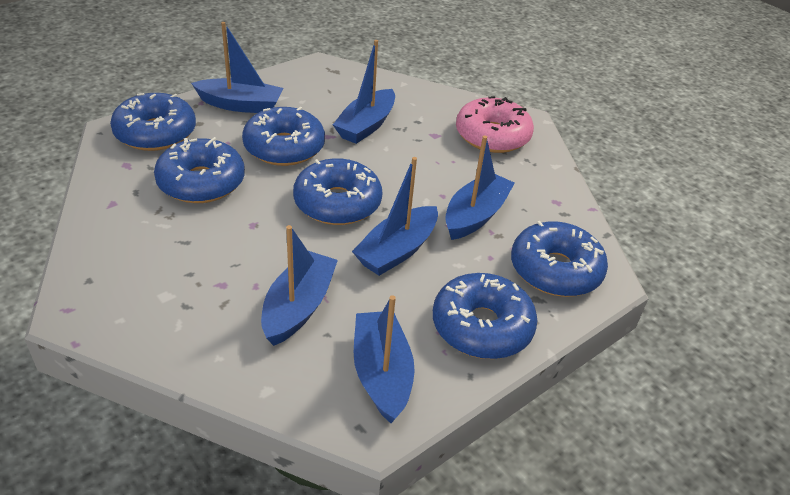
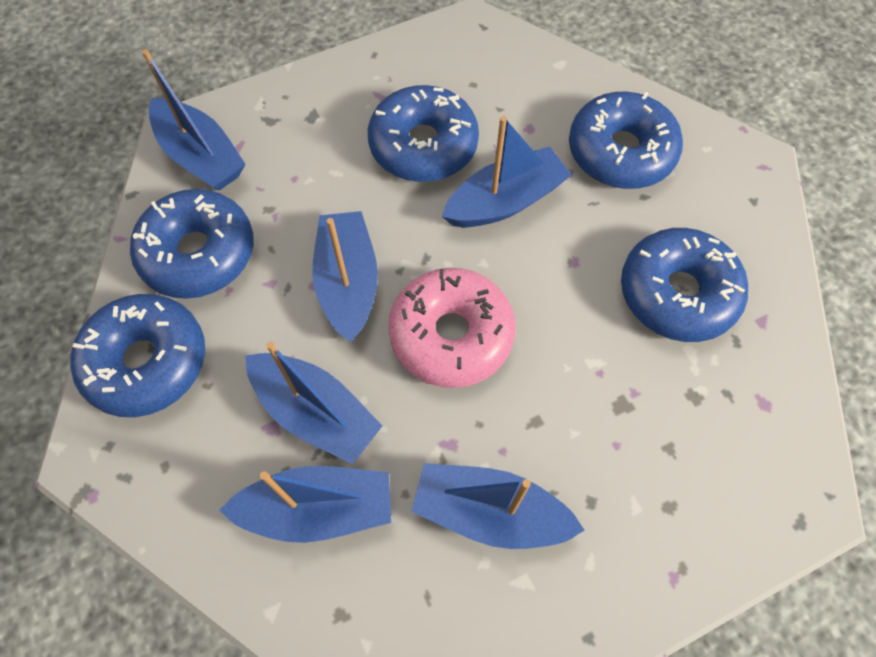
blue donut: 6 -> 5

